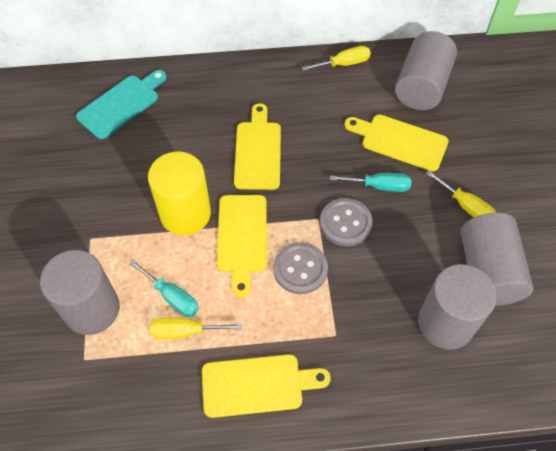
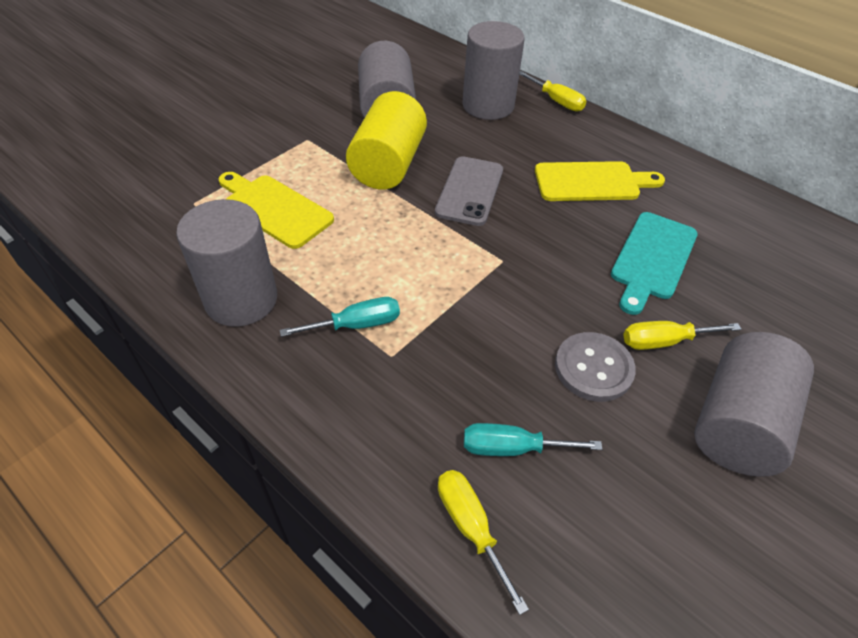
grey button: 2 -> 1
grey phone: 0 -> 1
yellow cutting board: 4 -> 2

